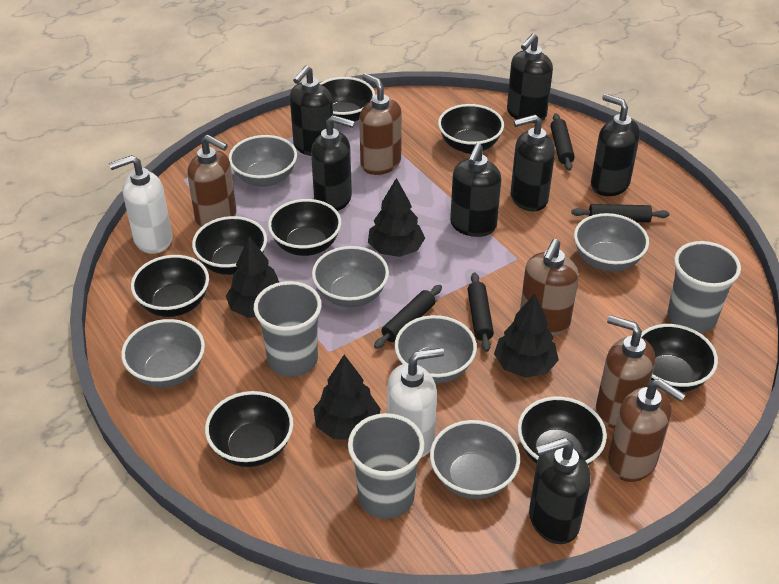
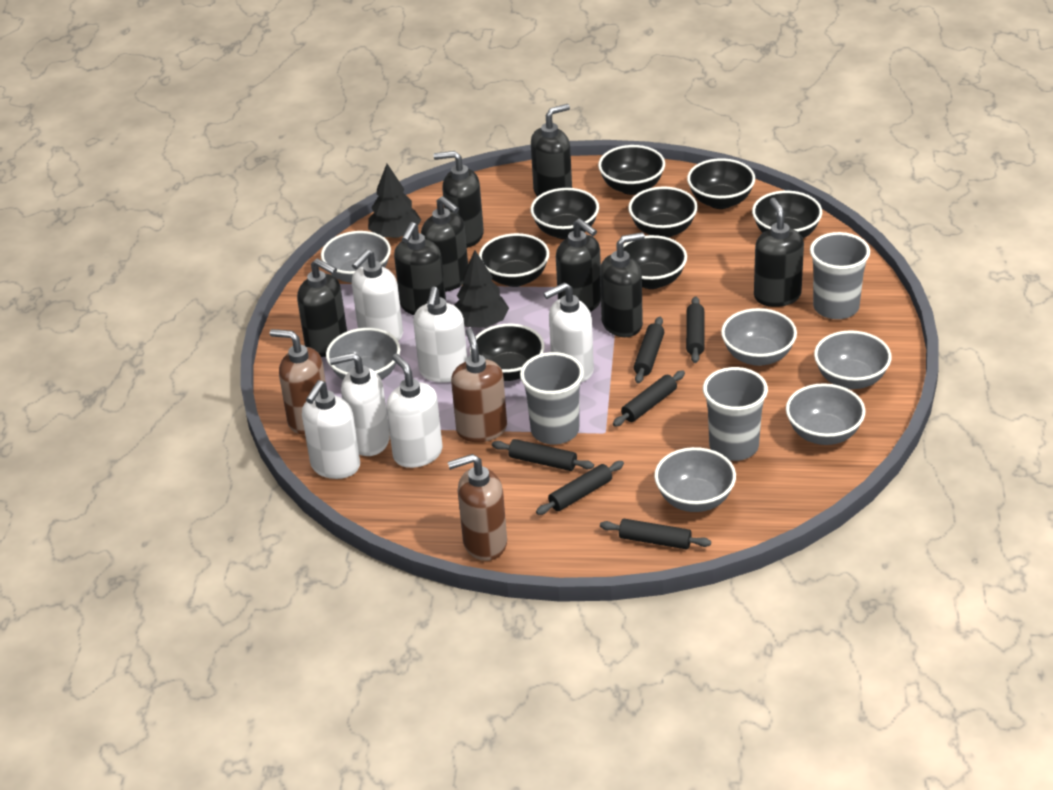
black rolling pin: 4 -> 6
black soap dispenser: 7 -> 8
black tree: 4 -> 2
brown soap dispenser: 5 -> 3
white soap dispenser: 2 -> 6

